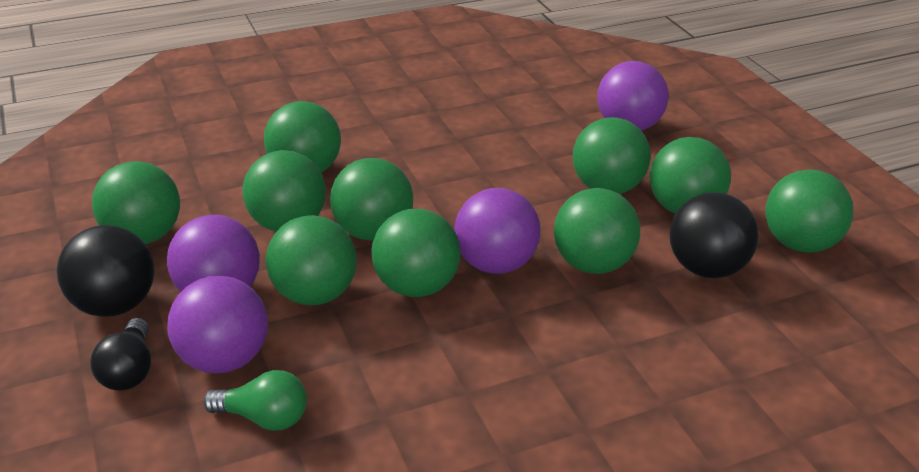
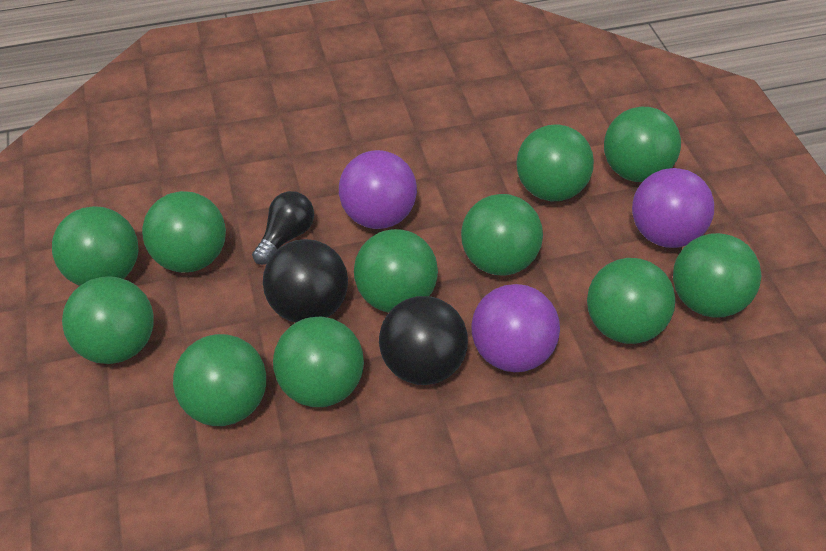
green ball: 10 -> 11
green light bulb: 1 -> 0
purple ball: 4 -> 3

